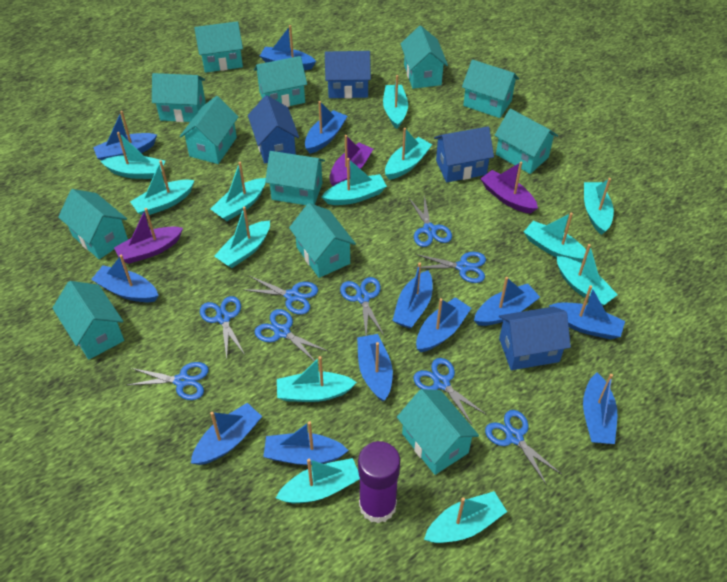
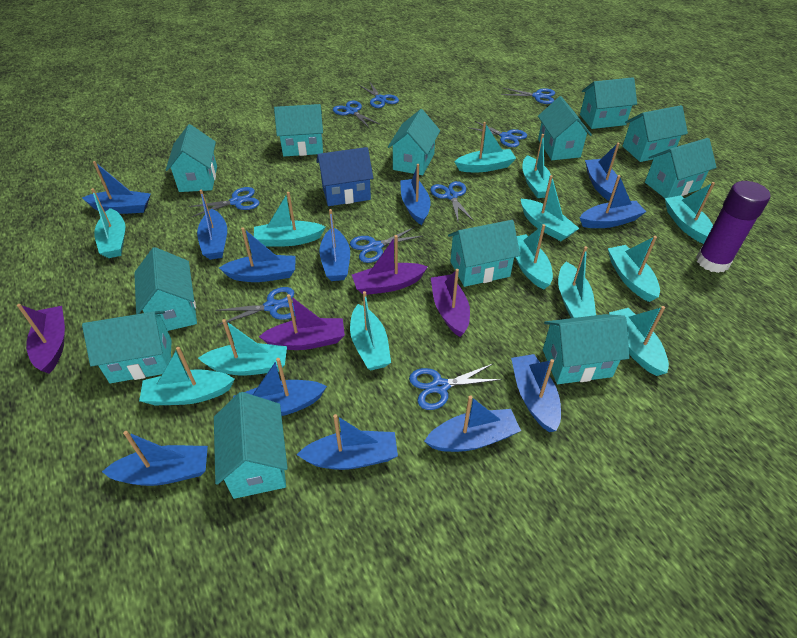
blue house: 4 -> 1
purple boat: 3 -> 4

